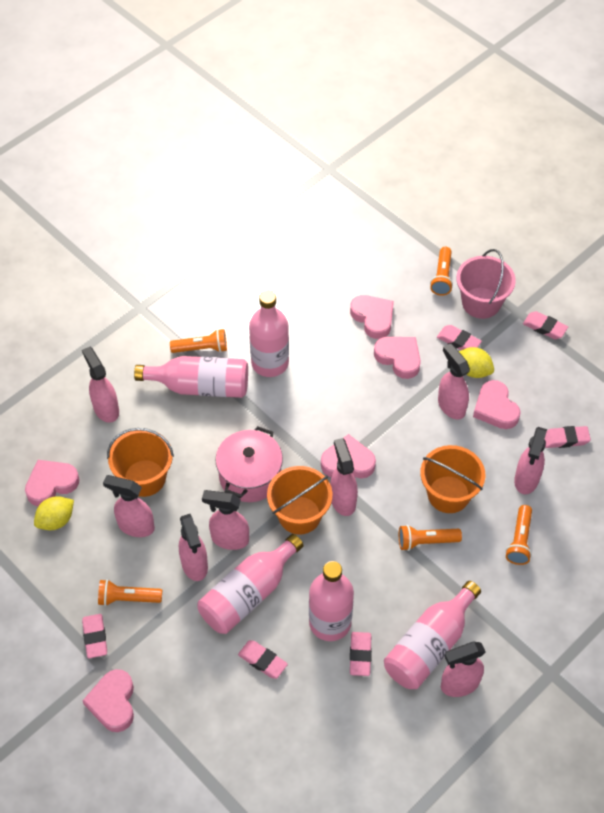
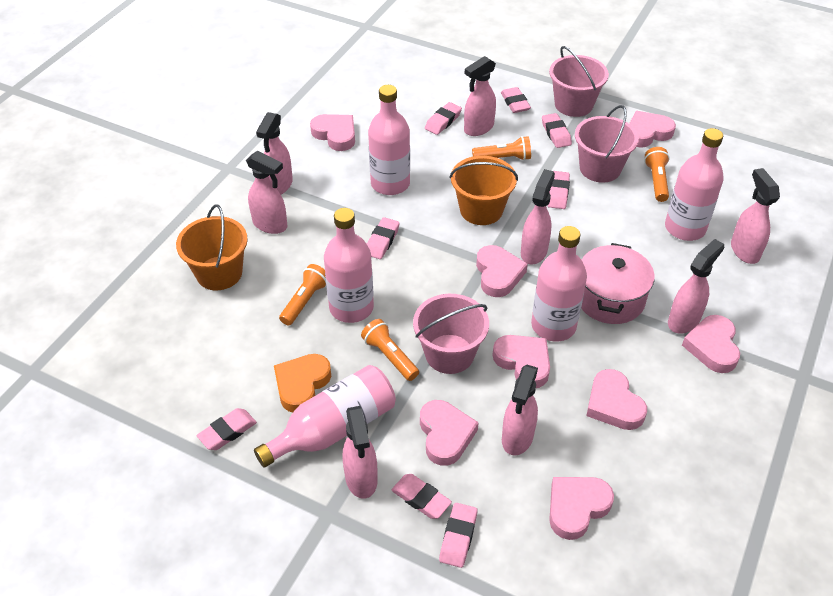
orange bucket: 3 -> 2
orange flashlight: 5 -> 4
orange heart: 0 -> 1
pink bucket: 1 -> 3
pink eraser: 6 -> 8
pink heart: 6 -> 8
yellow lemon: 2 -> 0

